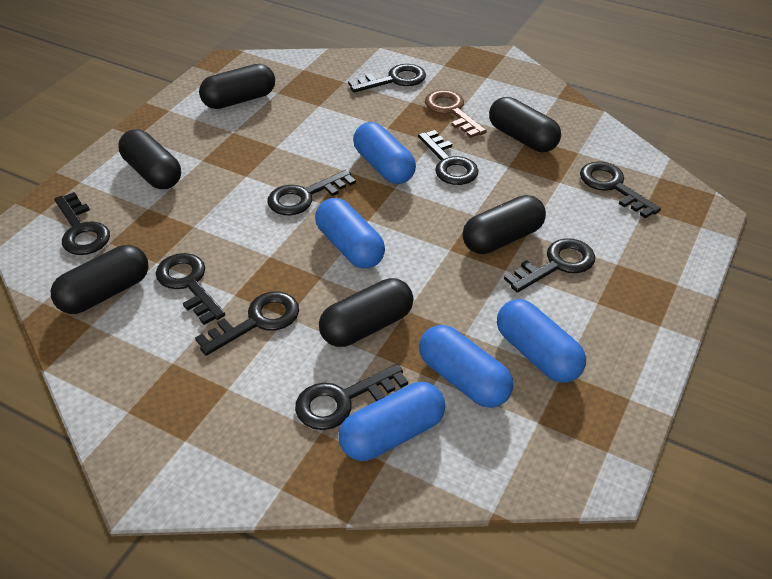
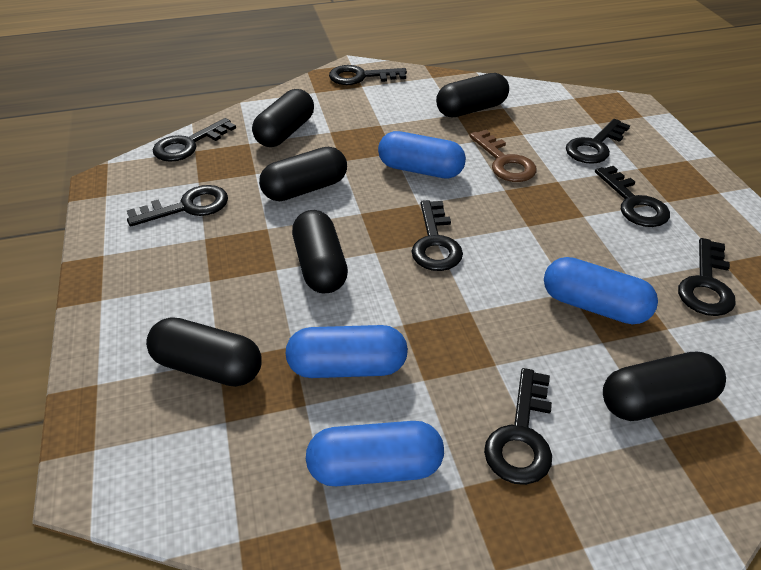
black key: 9 -> 8
blue capsule: 5 -> 4

